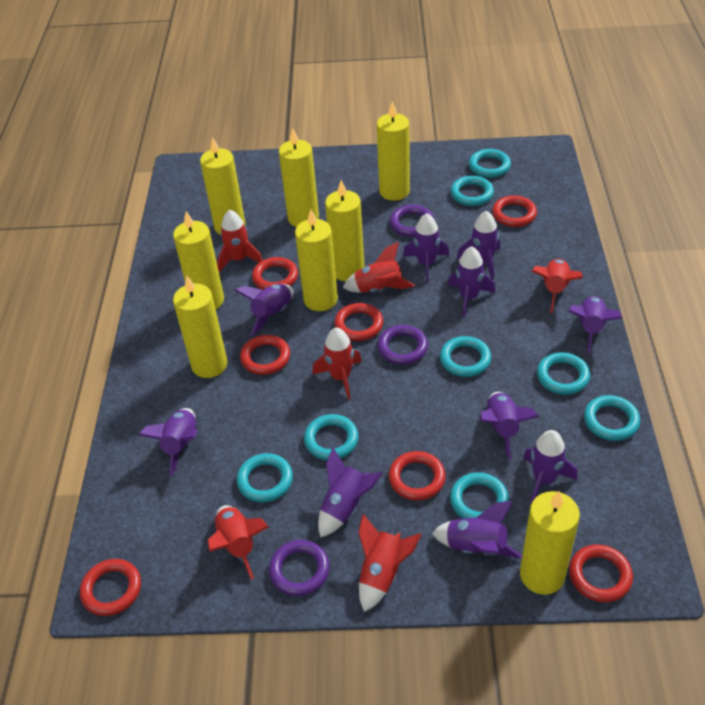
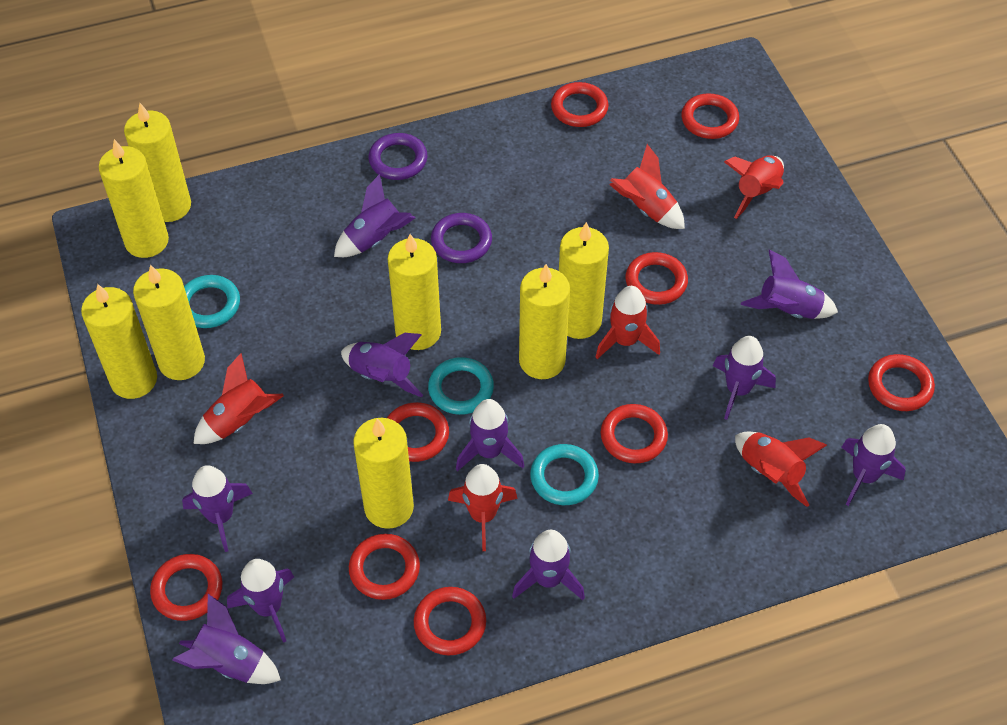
purple ring: 3 -> 2
red ring: 7 -> 9
turquoise ring: 8 -> 3

